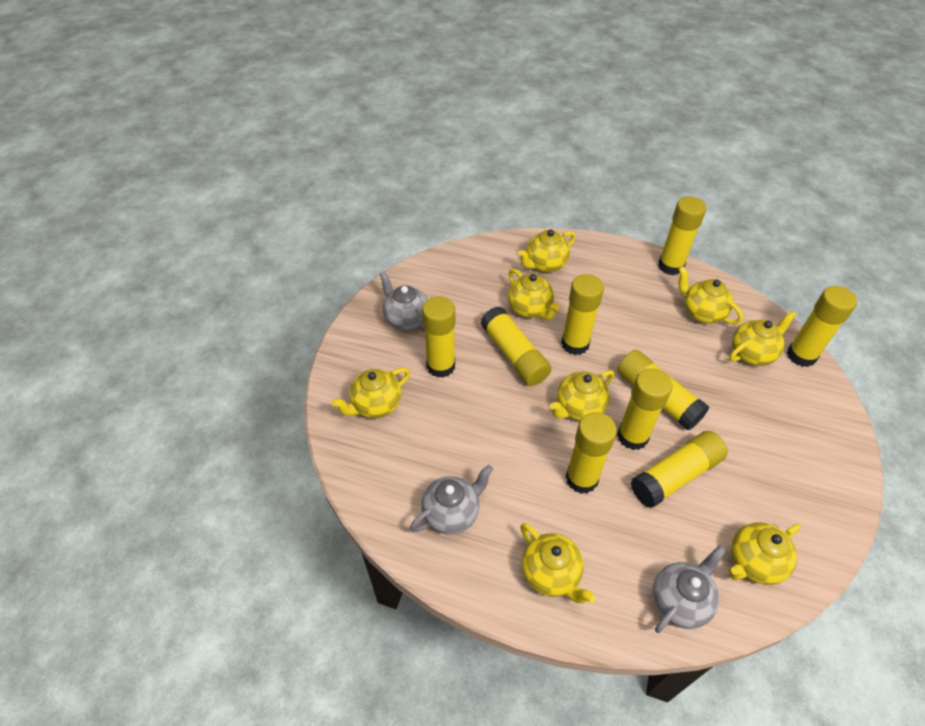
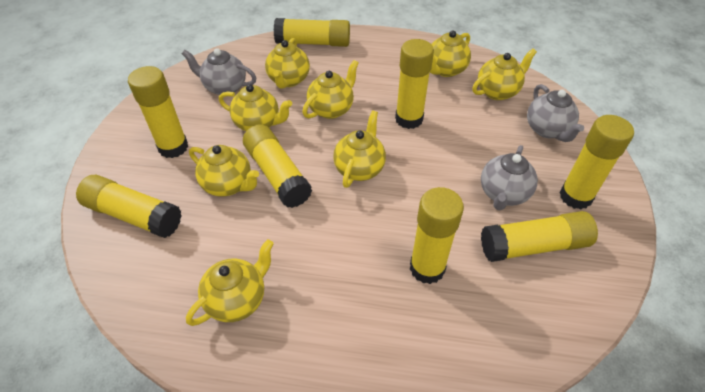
yellow glue stick: 9 -> 8

